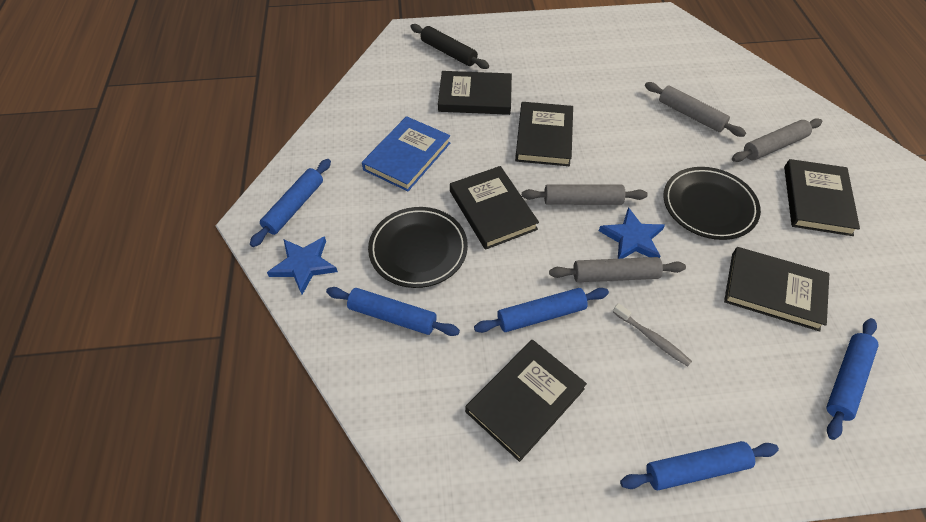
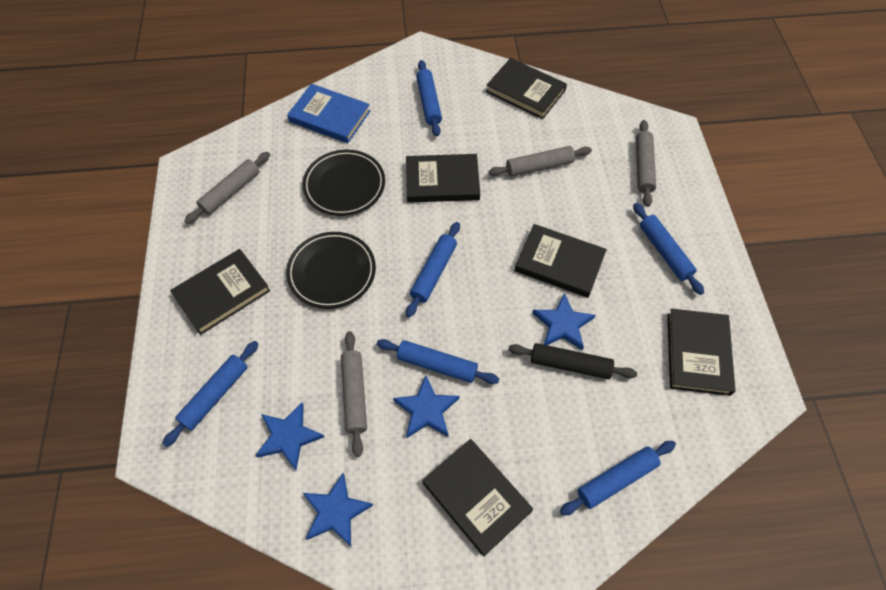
blue rolling pin: 5 -> 6
blue star: 2 -> 4
grey toothbrush: 1 -> 0

